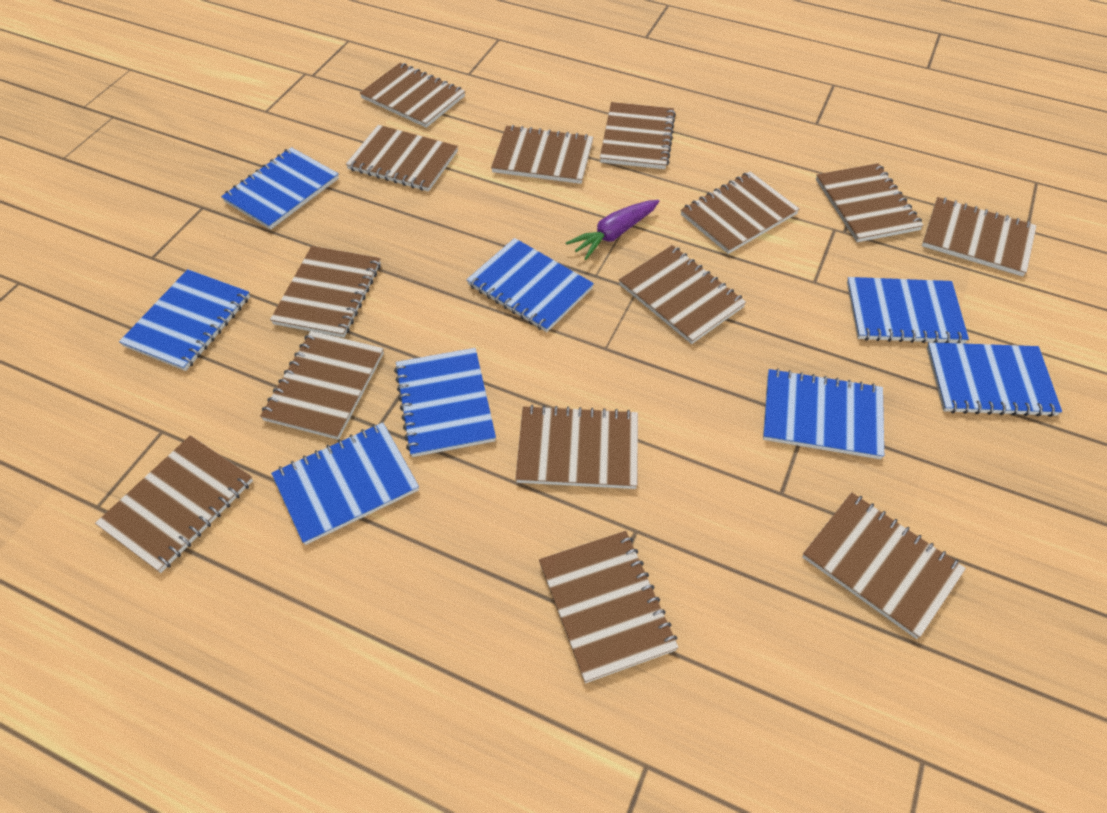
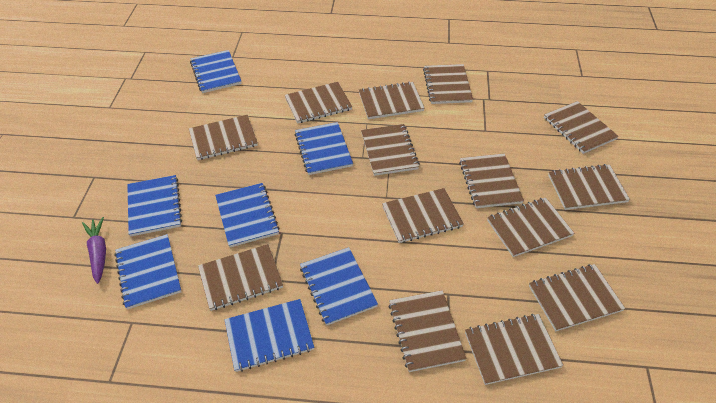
blue notebook: 8 -> 7

